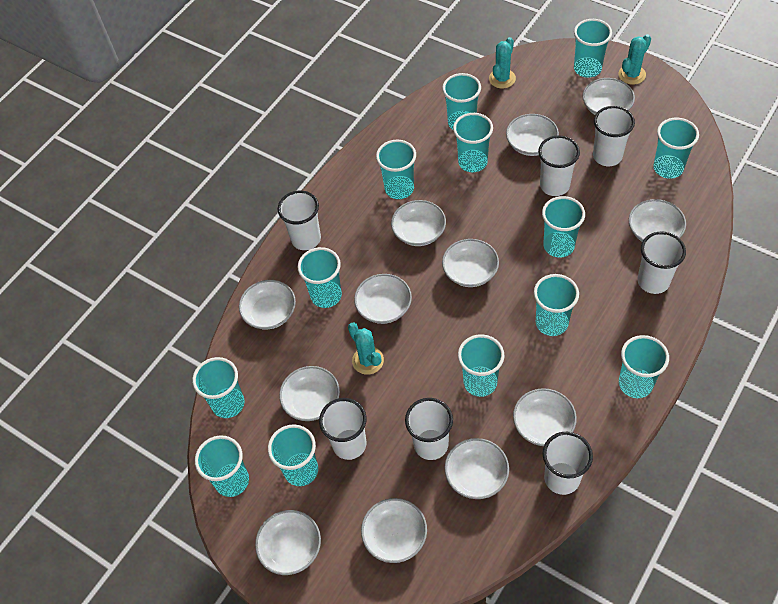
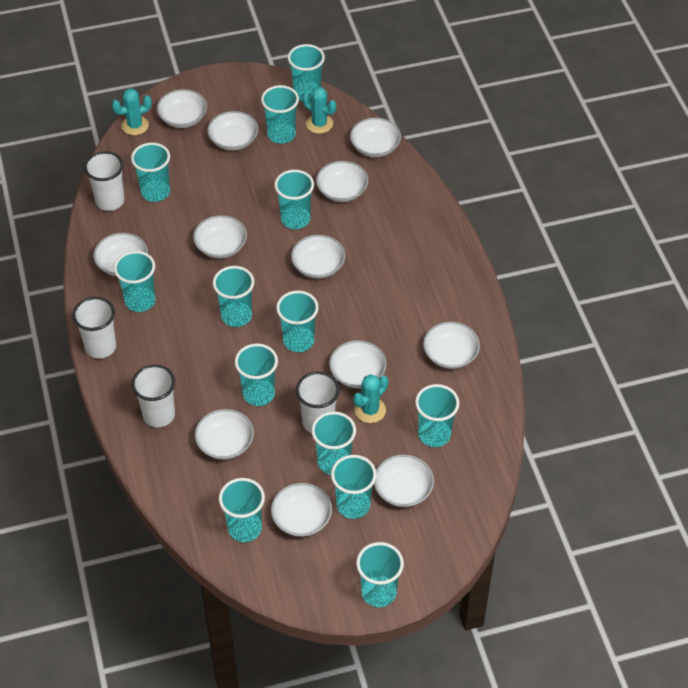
white cup: 7 -> 4

